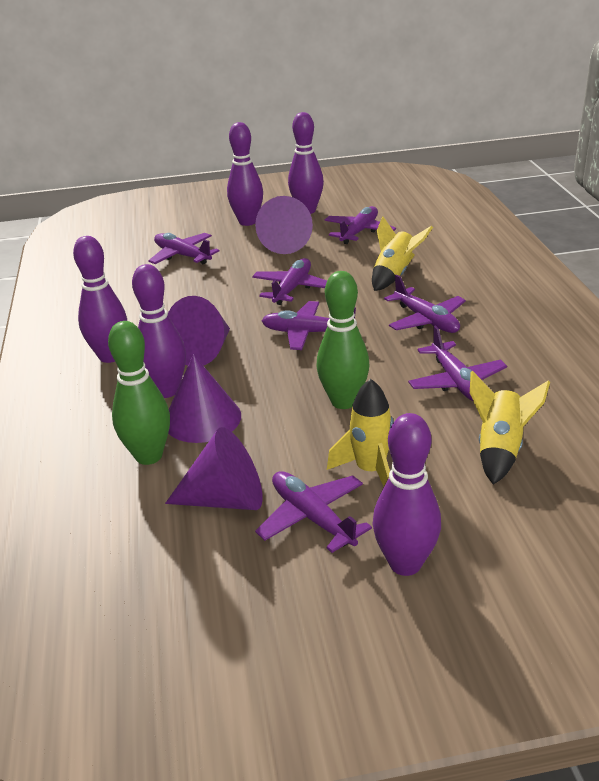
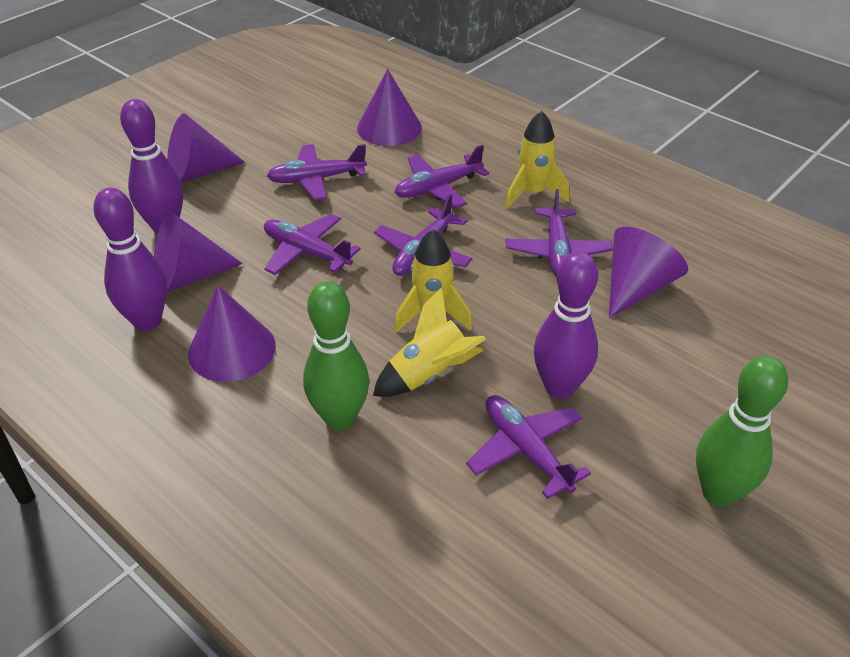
purple bowling pin: 5 -> 3
purple cone: 4 -> 5
purple plane: 7 -> 6

